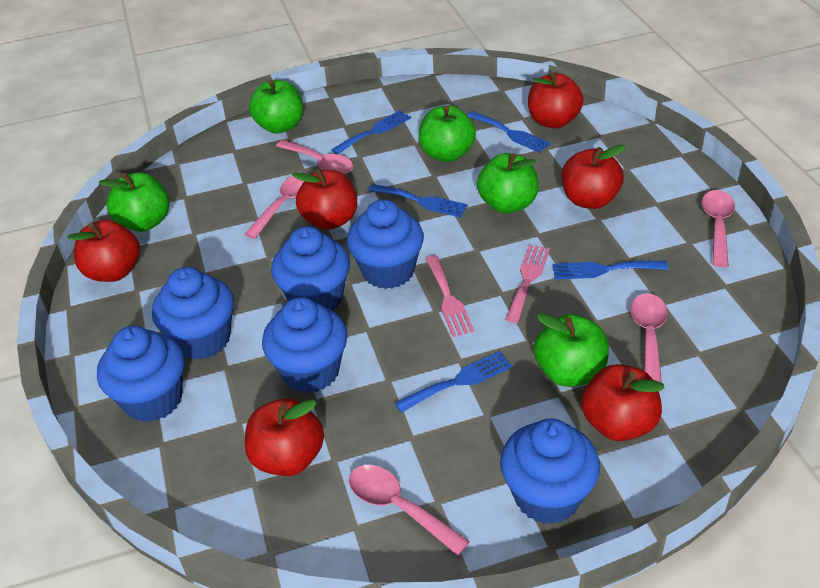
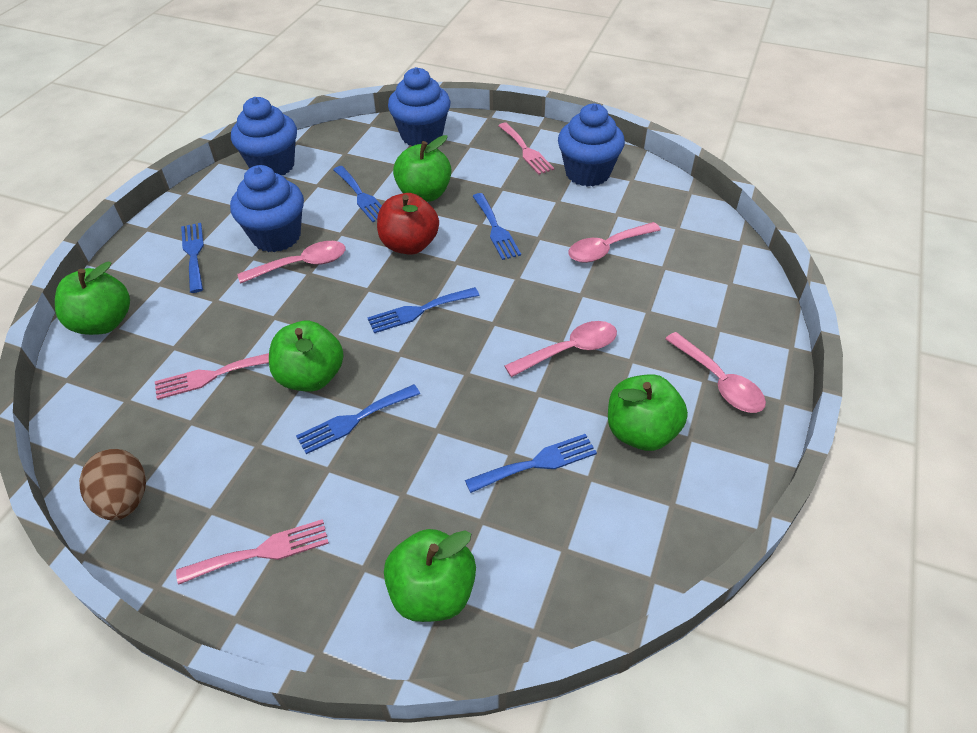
blue cupcake: 6 -> 4
blue fork: 5 -> 6
brown egg: 0 -> 1
pink fork: 2 -> 3
pink spoon: 5 -> 4
red apple: 6 -> 1

